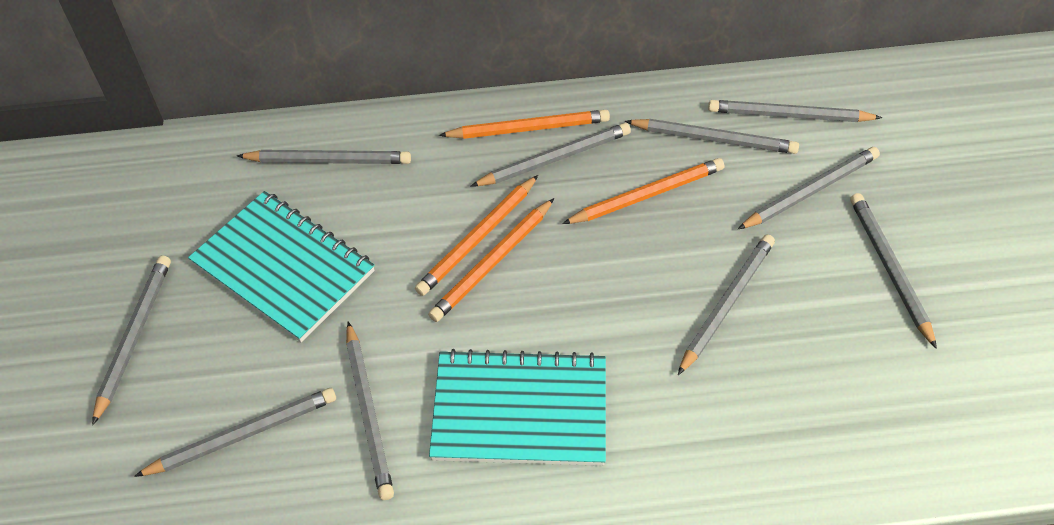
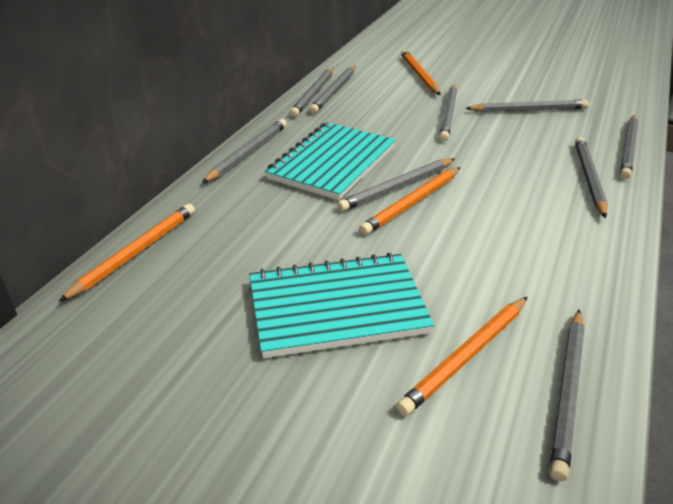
grey pencil: 10 -> 9

